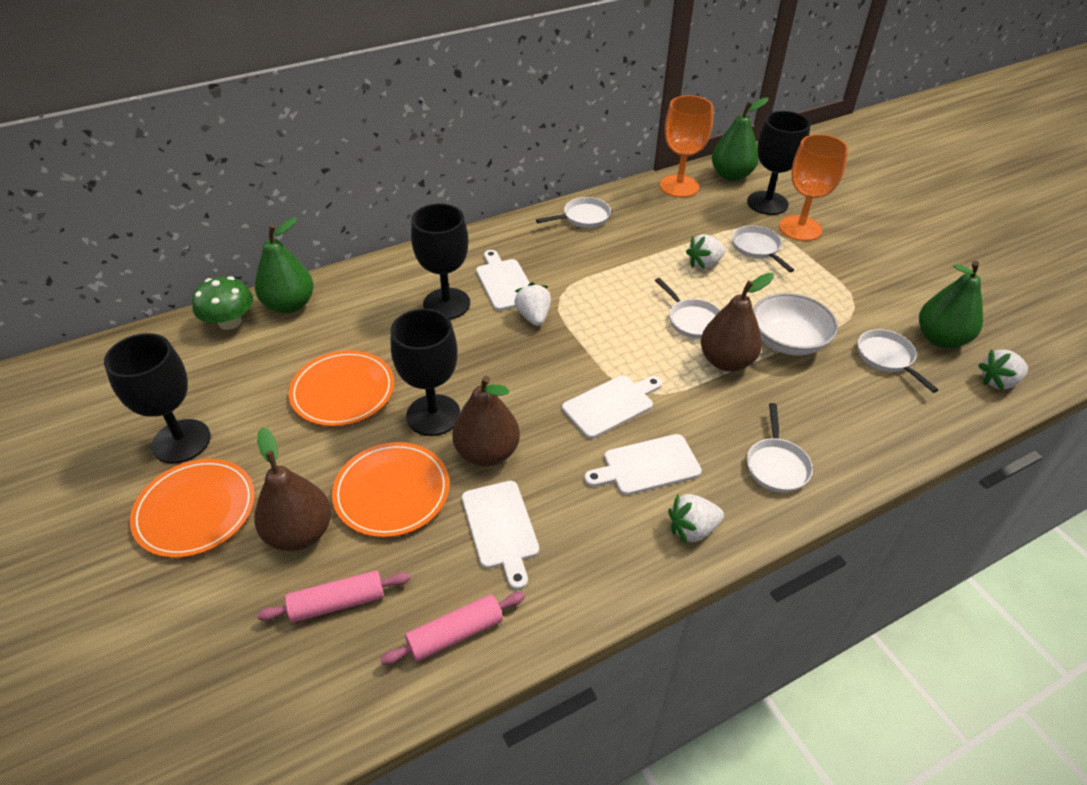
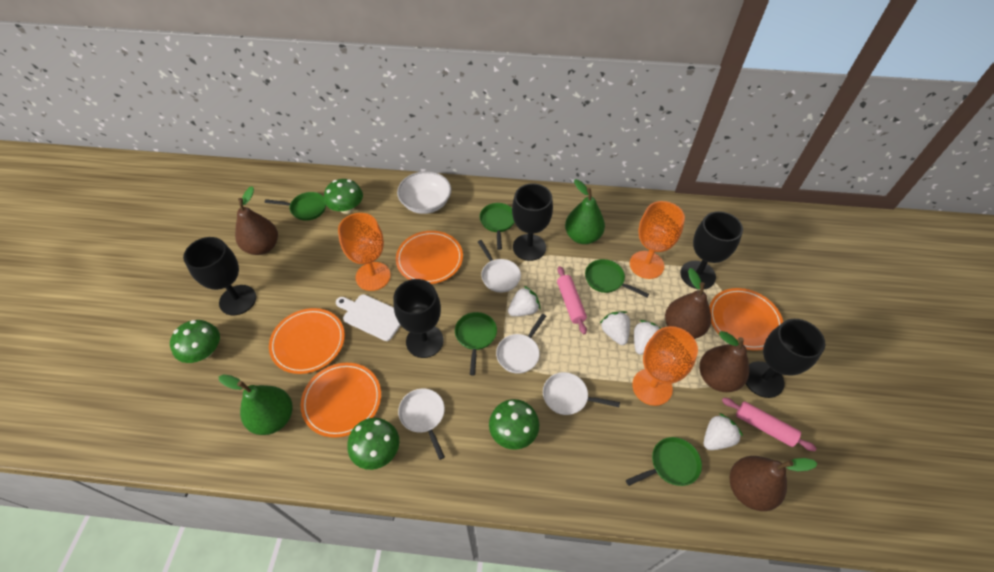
black goblet: 4 -> 5
brown pear: 3 -> 4
green mushroom: 1 -> 4
green pan: 0 -> 5
green pear: 3 -> 2
orange goblet: 2 -> 3
orange plate: 3 -> 4
white cutting board: 4 -> 1
white pan: 5 -> 4

